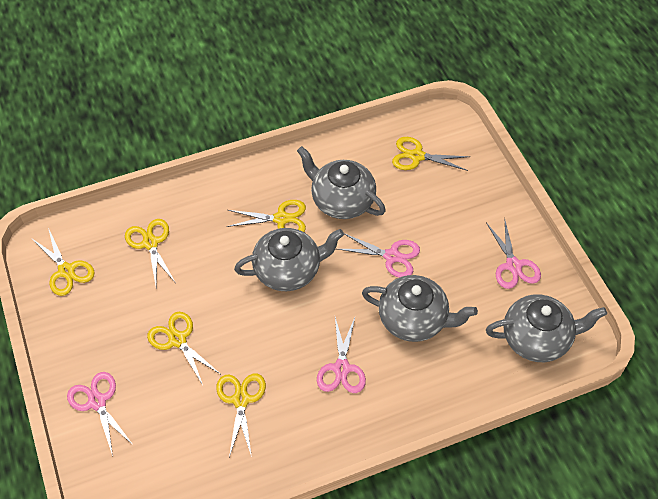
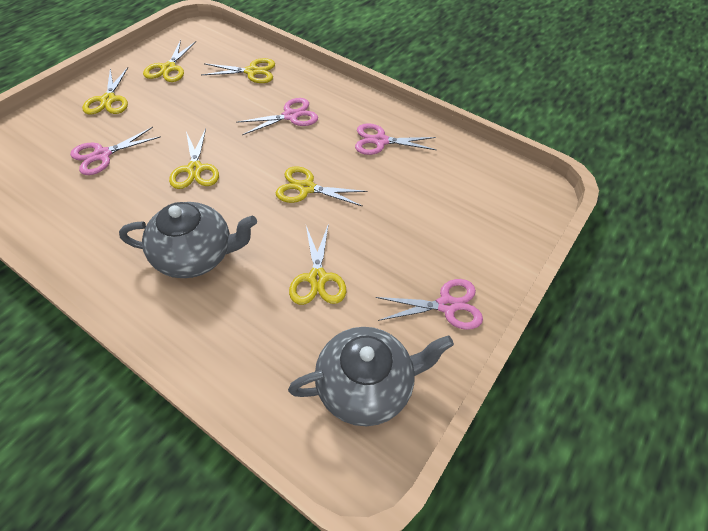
grey teapot: 4 -> 2

